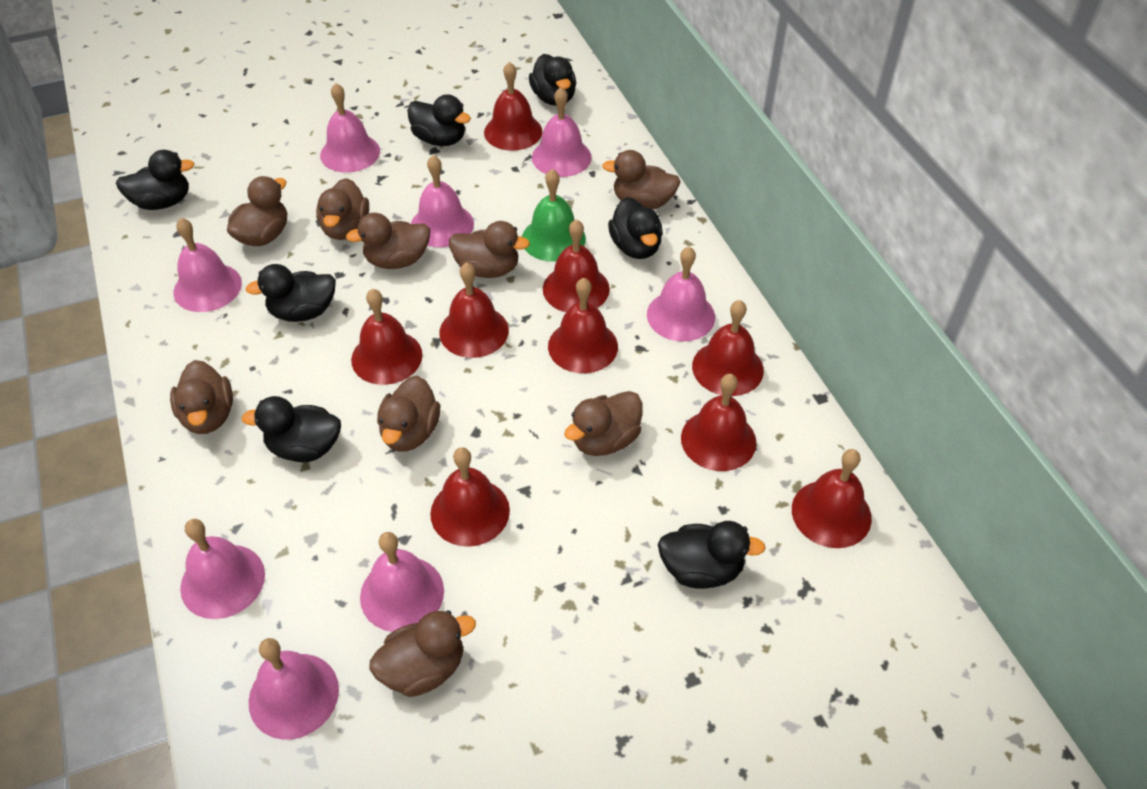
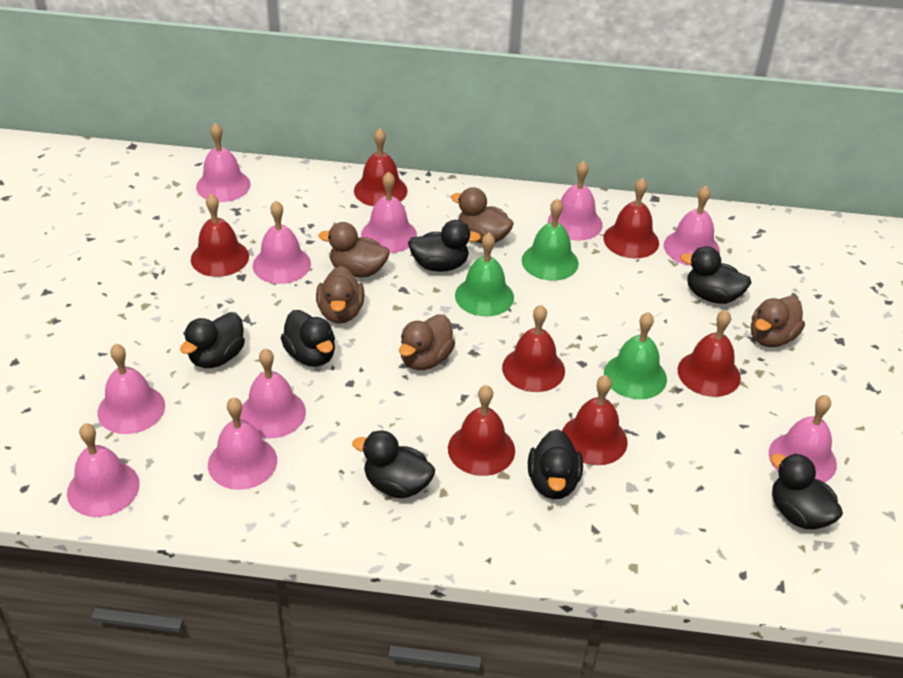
brown duck: 9 -> 5
green bell: 1 -> 3
pink bell: 8 -> 10
red bell: 9 -> 7

